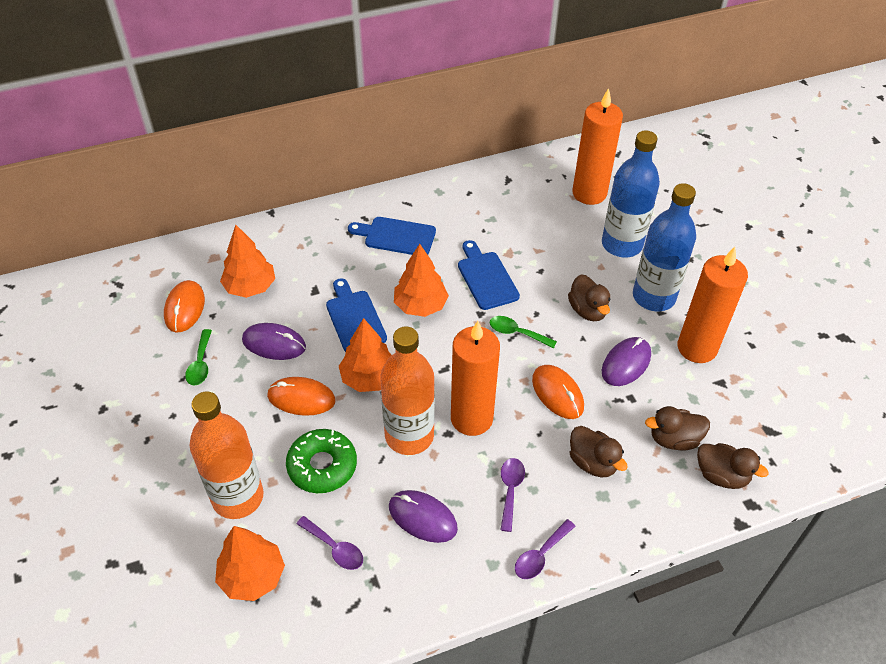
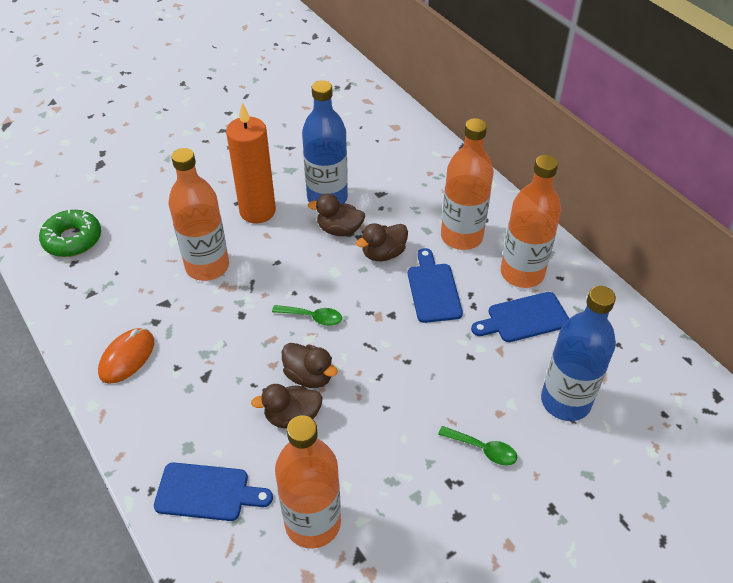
orange bottle: 2 -> 4
orange candle: 3 -> 1
orange mouse: 3 -> 1
orange tree: 4 -> 0
purple mouse: 3 -> 0
purple spoon: 3 -> 0

